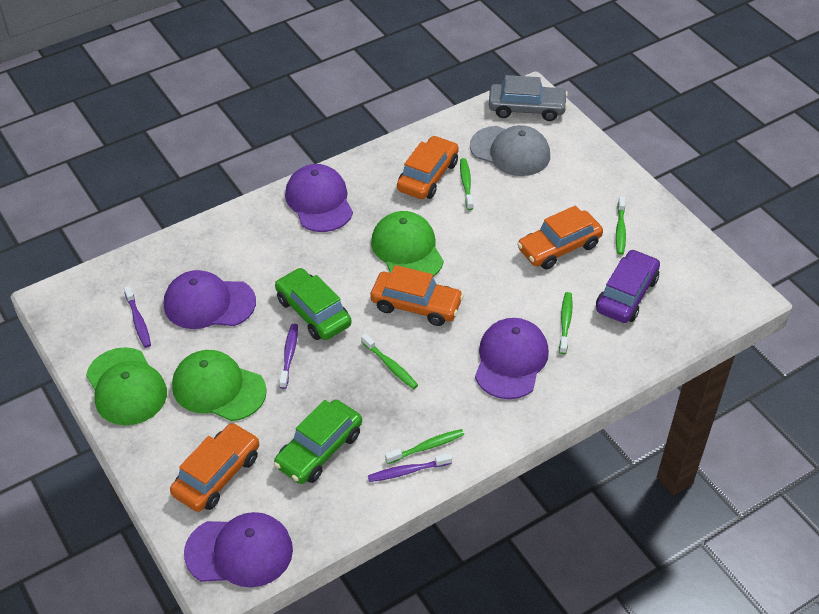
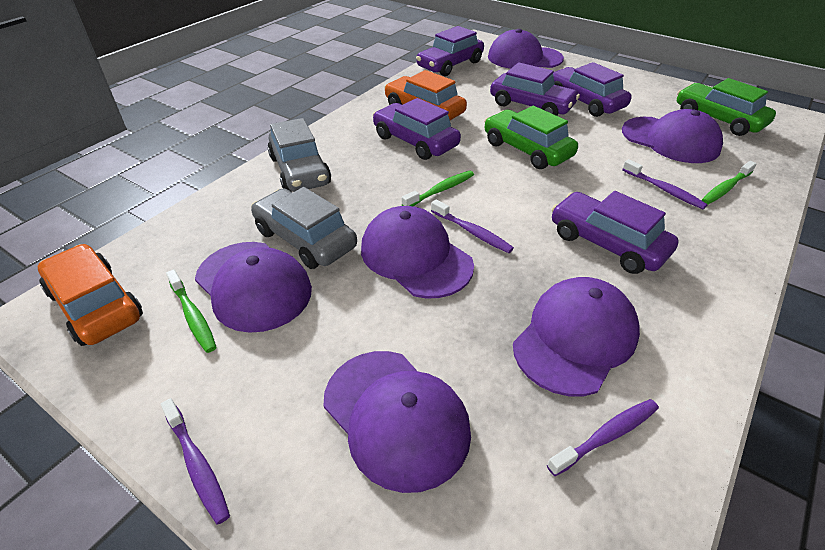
green cap: 3 -> 0
green toothbrush: 5 -> 3
grey cap: 1 -> 0
grey car: 1 -> 2
orange car: 4 -> 2
purple cap: 4 -> 6
purple car: 1 -> 5
purple toothbrush: 3 -> 4

